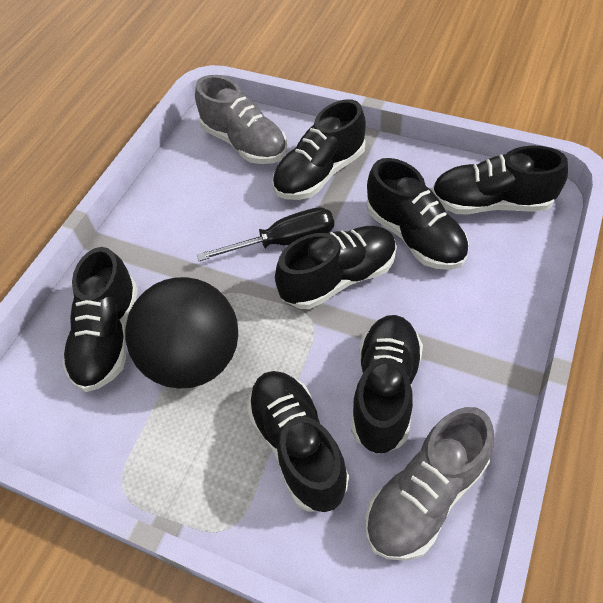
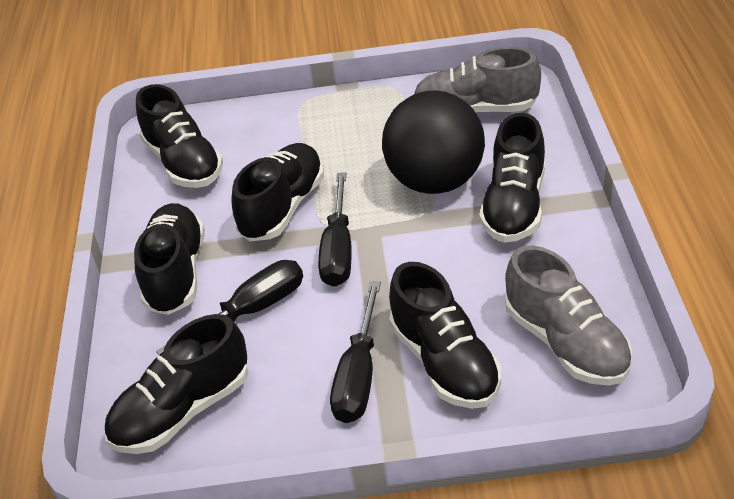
black screwdriver: 1 -> 3
black shoe: 7 -> 6

